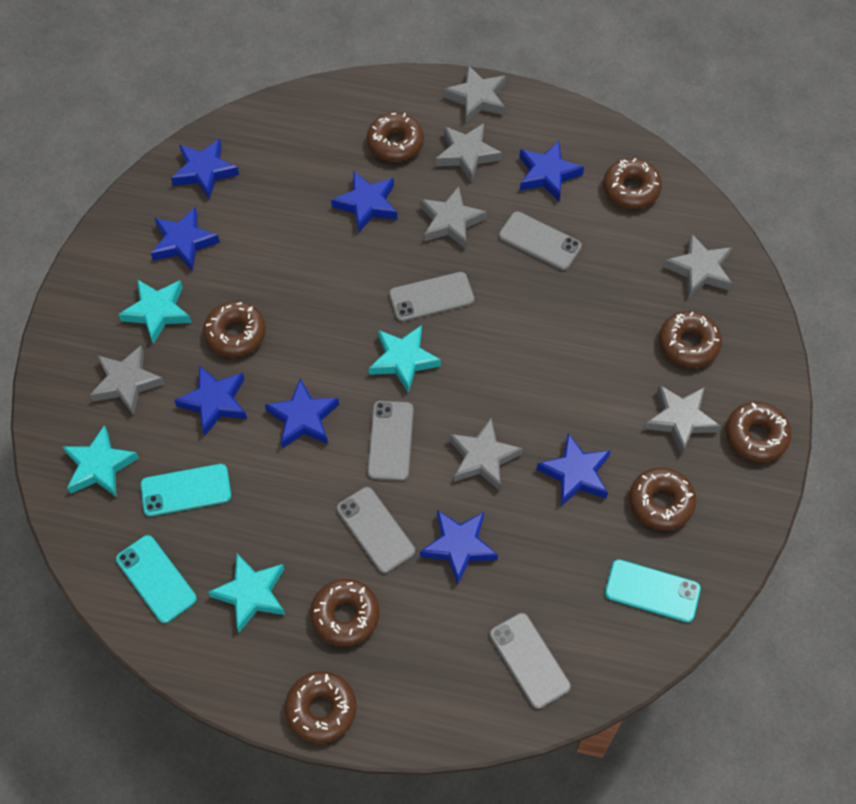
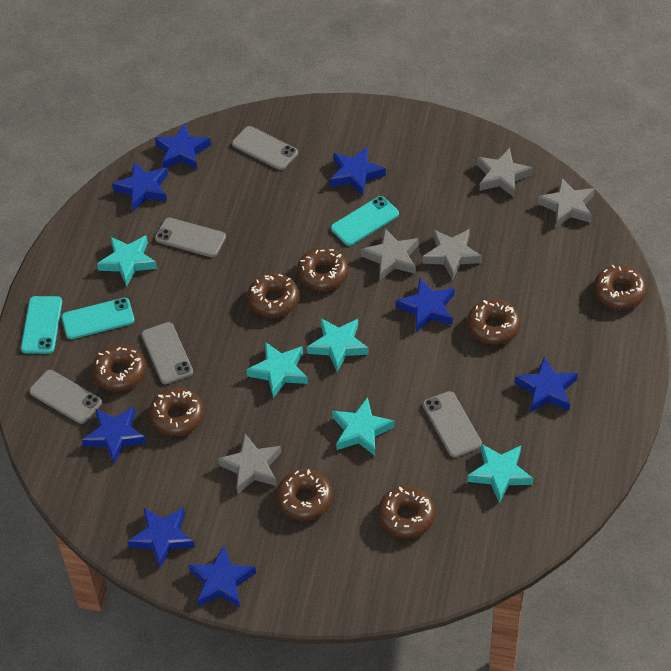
grey star: 7 -> 5
turquoise star: 4 -> 5

